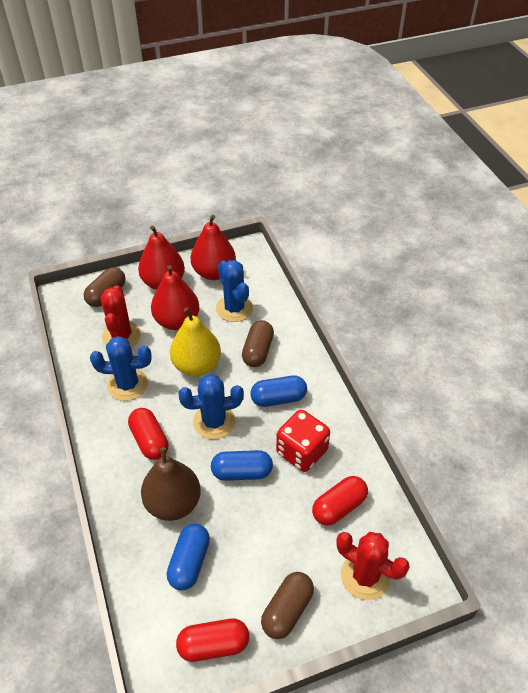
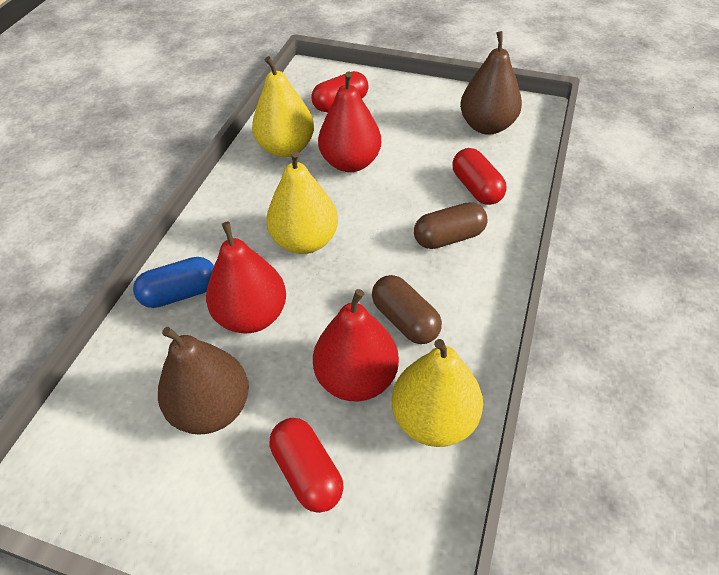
blue cactus: 3 -> 0
blue capsule: 3 -> 1
brown capsule: 3 -> 2
brown pear: 1 -> 2
red cactus: 2 -> 0
red dice: 1 -> 0
yellow pear: 1 -> 3

